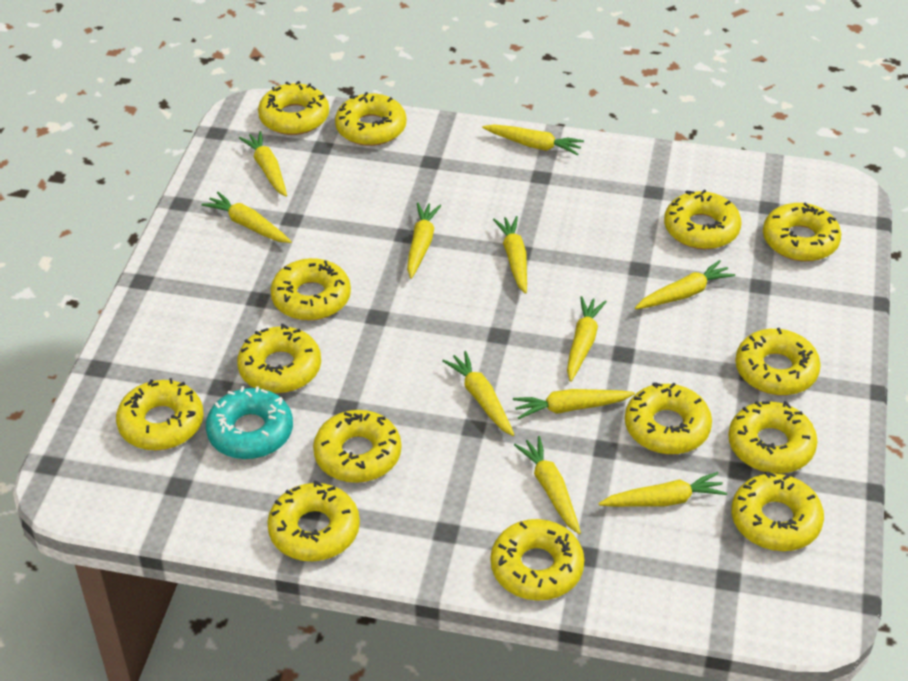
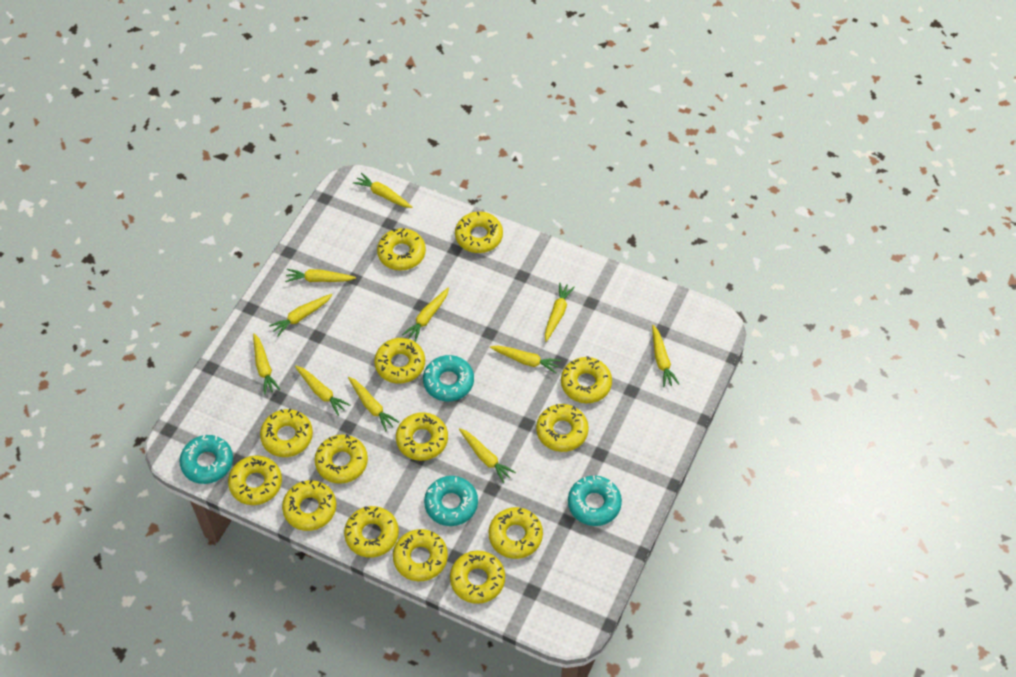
turquoise donut: 1 -> 4

